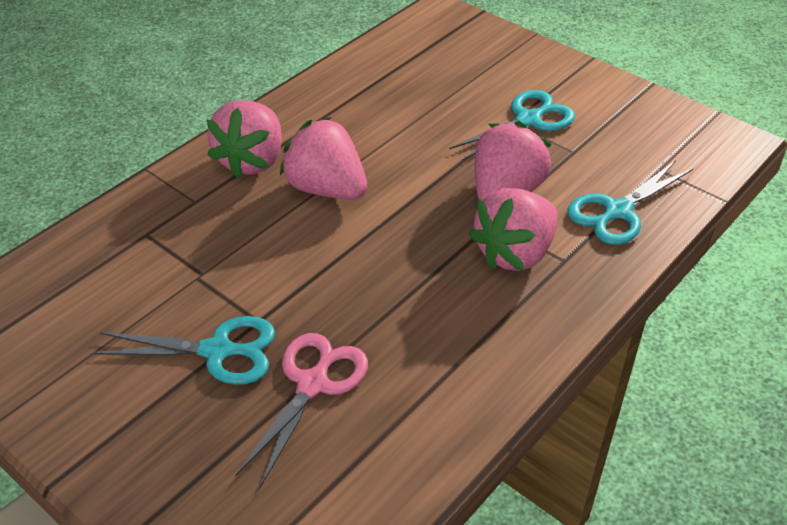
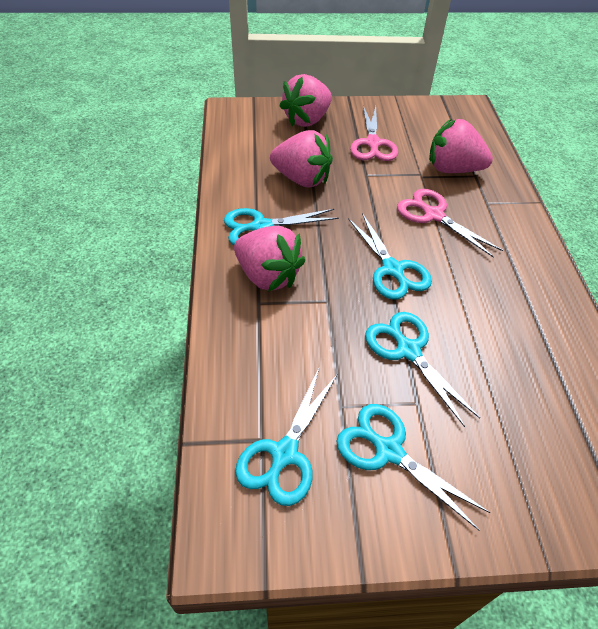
pink scissors: 1 -> 2
turquoise scissors: 3 -> 5

